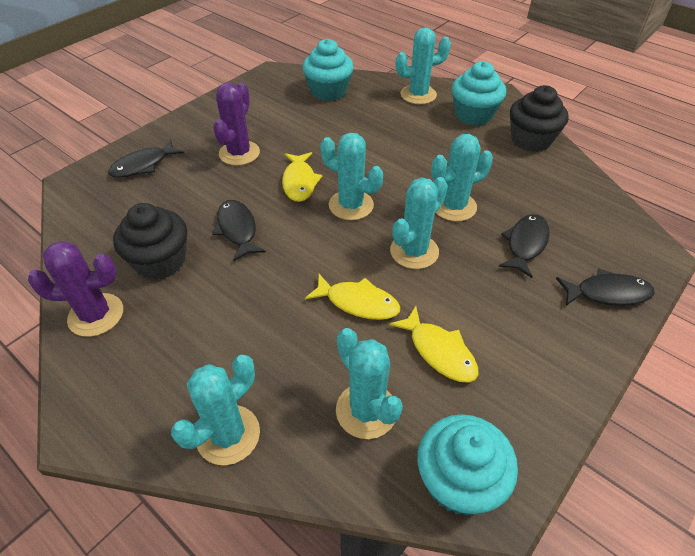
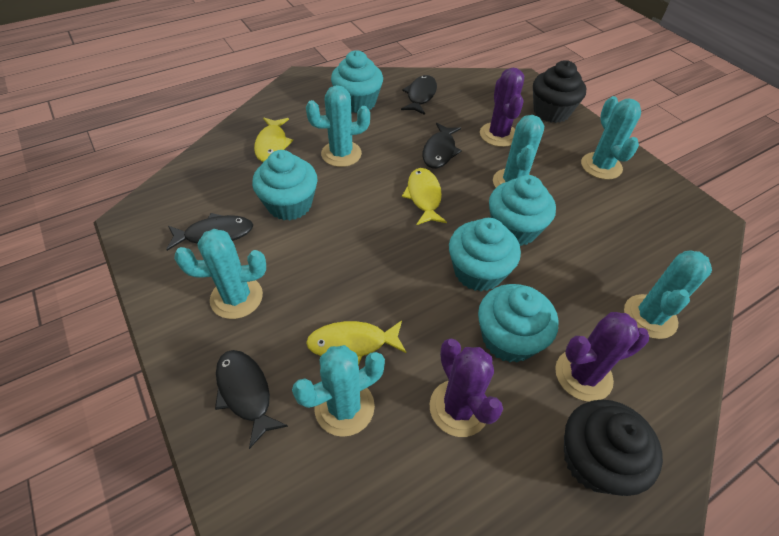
purple cactus: 2 -> 3
turquoise cupcake: 3 -> 5

